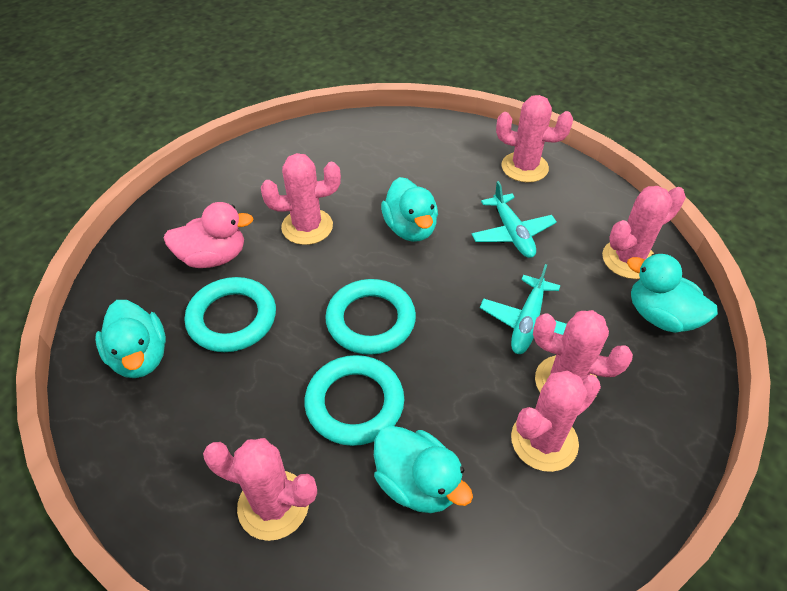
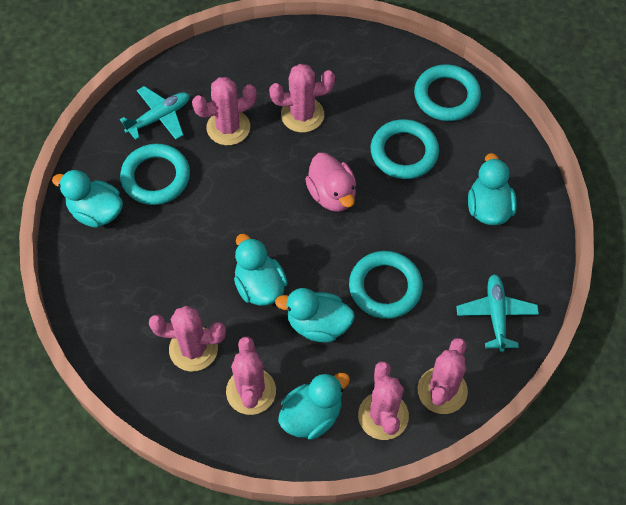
turquoise duck: 4 -> 5
turquoise ring: 3 -> 4

